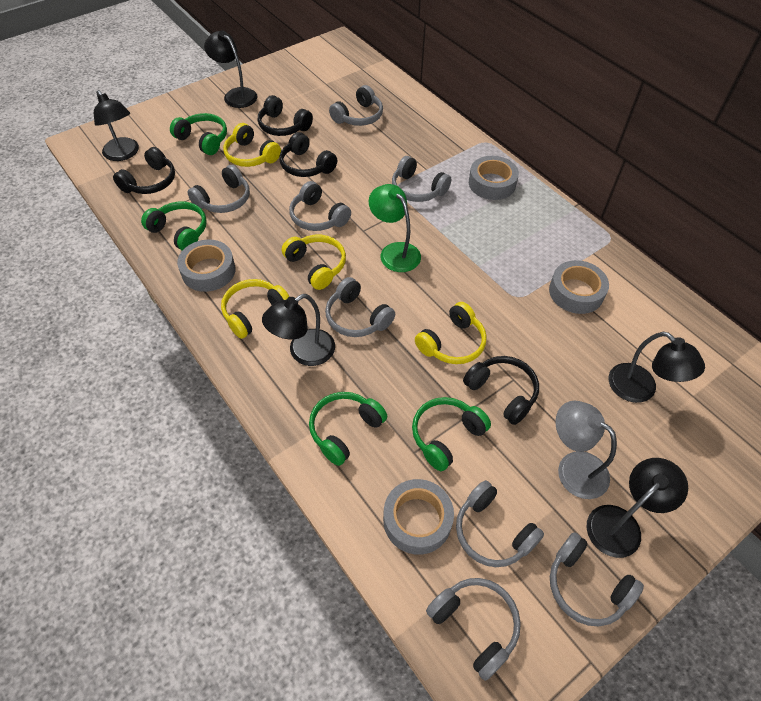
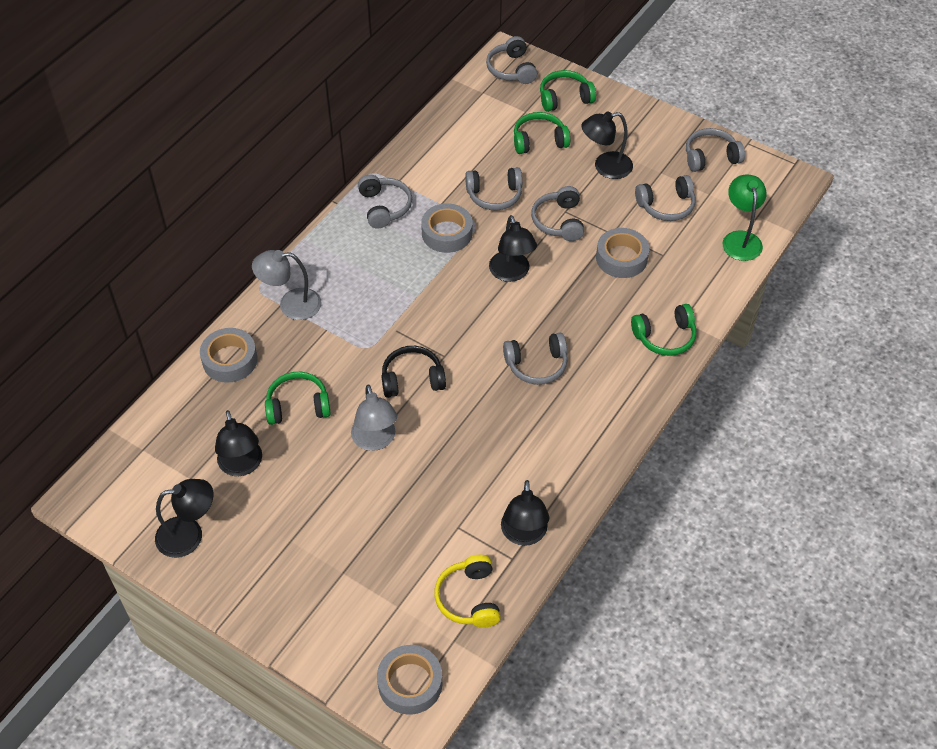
black headphones: 4 -> 1
grey headphones: 8 -> 7
grey lamp: 1 -> 2
yellow headphones: 4 -> 1

